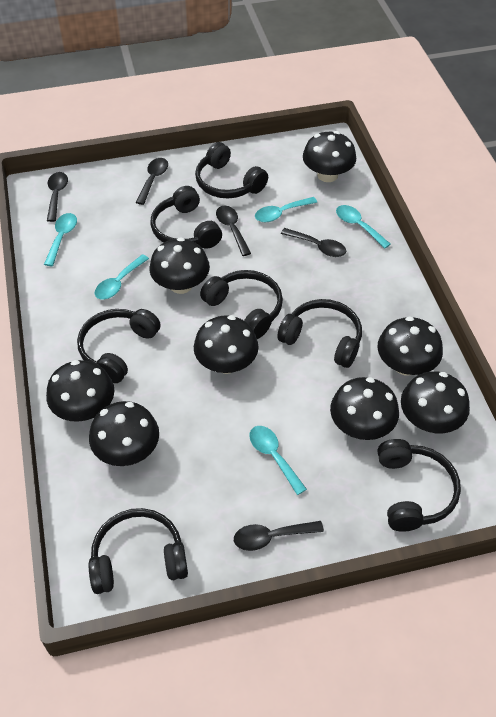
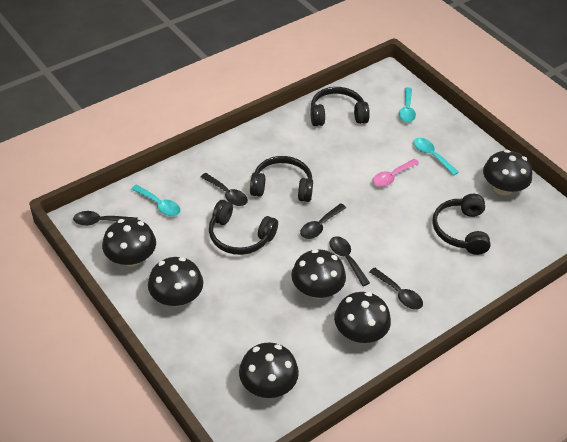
black headphones: 7 -> 4
black mushroom: 8 -> 6
pink spoon: 0 -> 1
turquoise spoon: 5 -> 3

